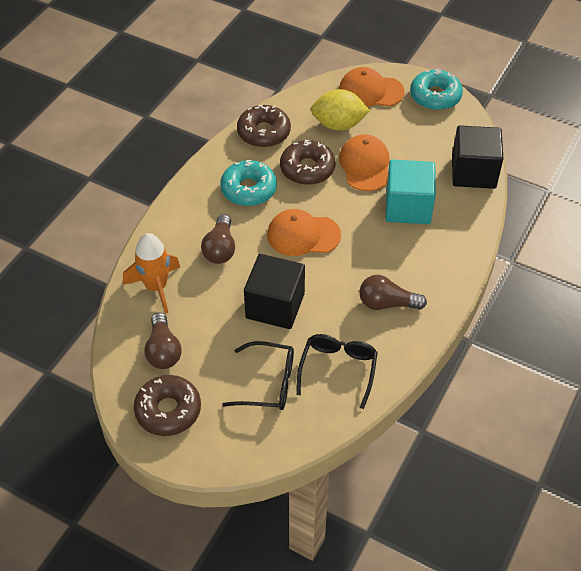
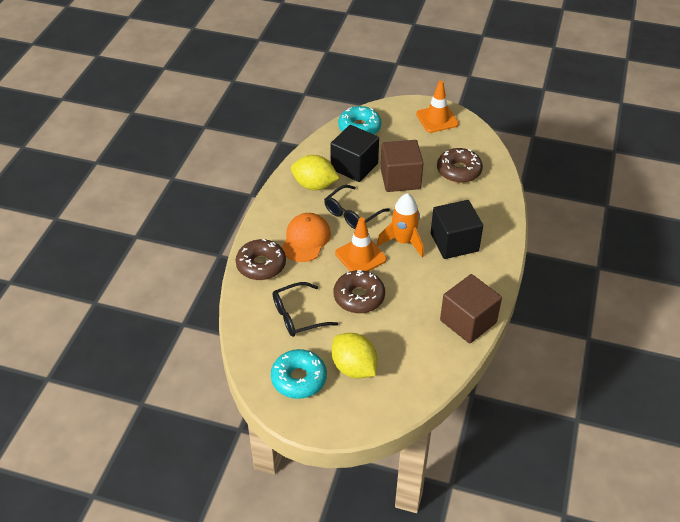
brown cube: 0 -> 2
brown light bulb: 3 -> 0
orange cap: 3 -> 1
orange traffic cone: 0 -> 2
turquoise cube: 1 -> 0
yellow lemon: 1 -> 2

